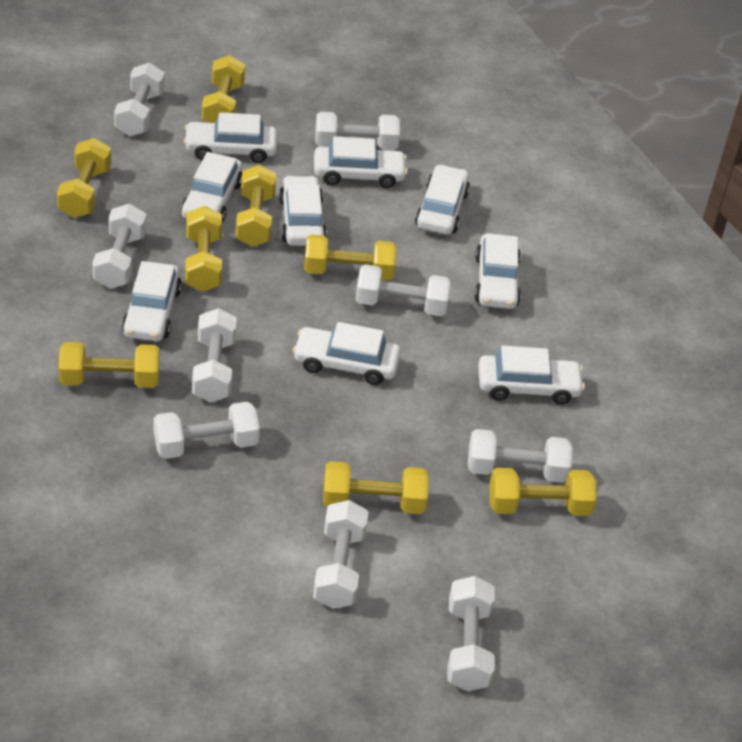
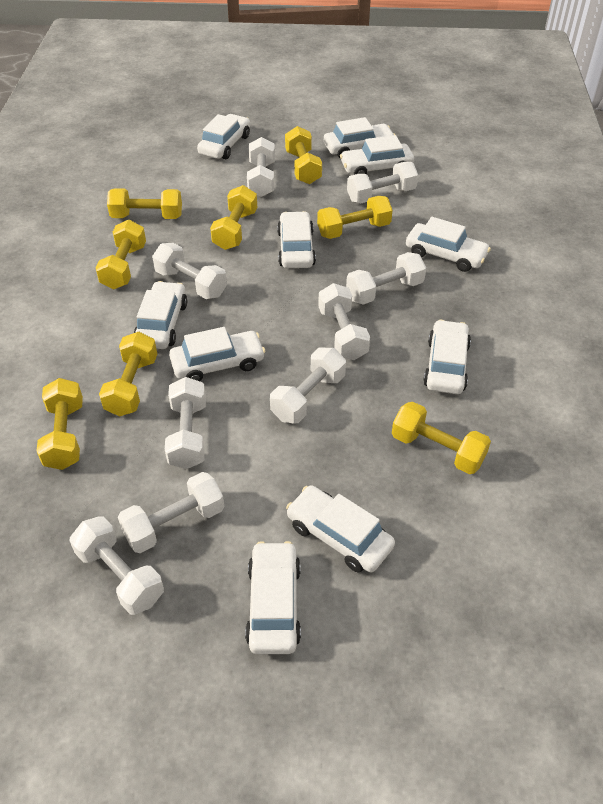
white car: 9 -> 10

